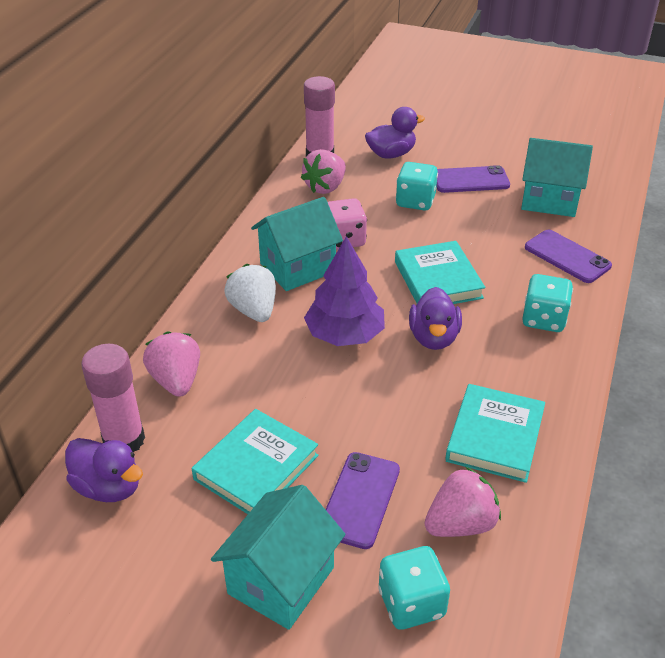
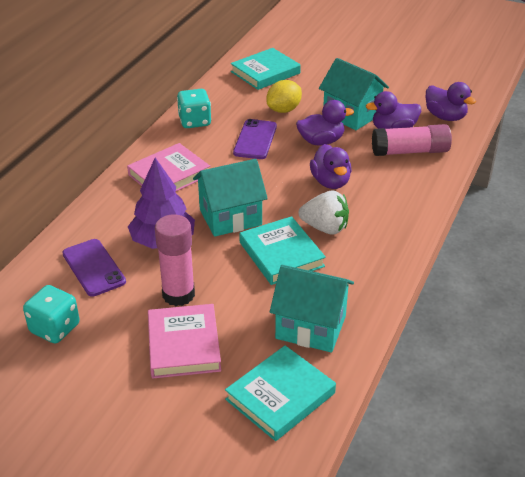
pink book: 0 -> 2
pink dice: 1 -> 0
pink strawberry: 3 -> 0
purple duck: 3 -> 4
purple phone: 3 -> 2
turquoise dice: 3 -> 2
yellow lemon: 0 -> 1

